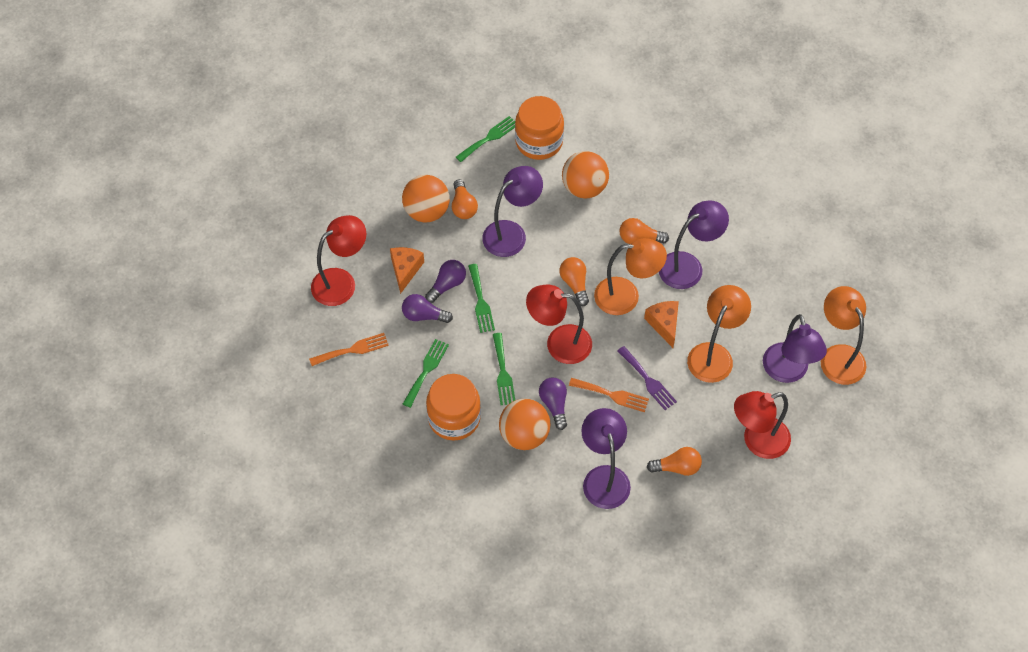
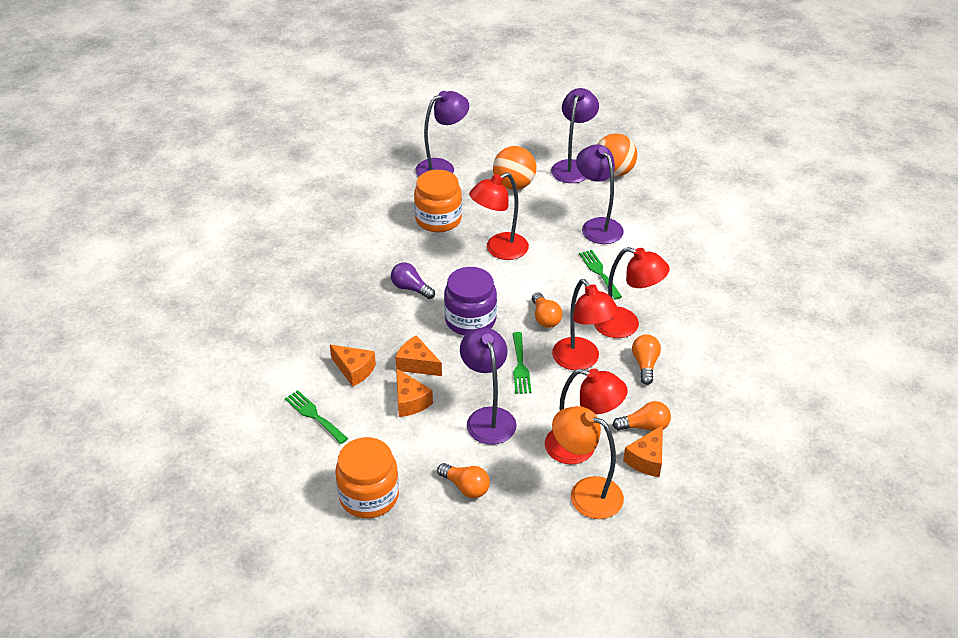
green fork: 4 -> 3
orange ball: 3 -> 2
orange cheese: 2 -> 4
orange fork: 2 -> 0
orange lamp: 3 -> 1
purple fork: 1 -> 0
purple jar: 0 -> 1
purple light bulb: 3 -> 1
red lamp: 3 -> 4

